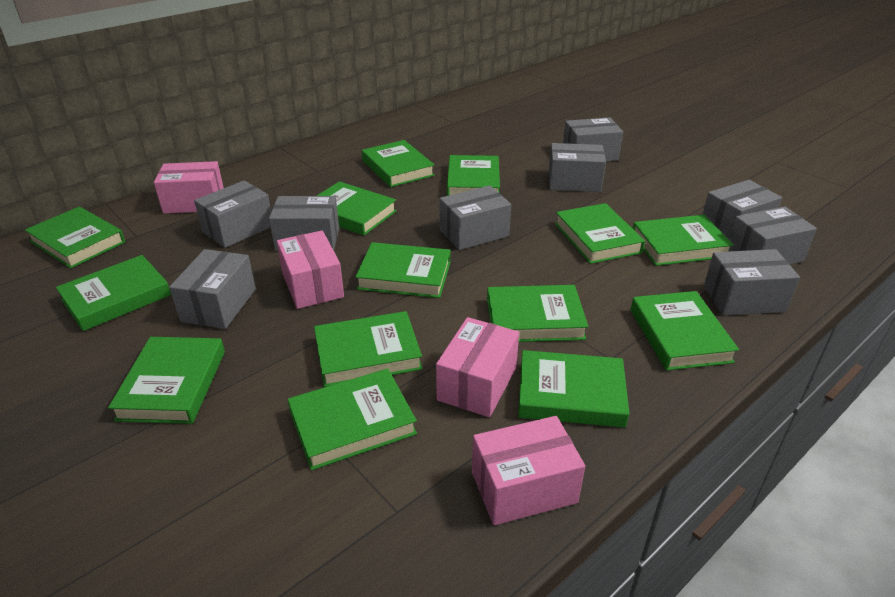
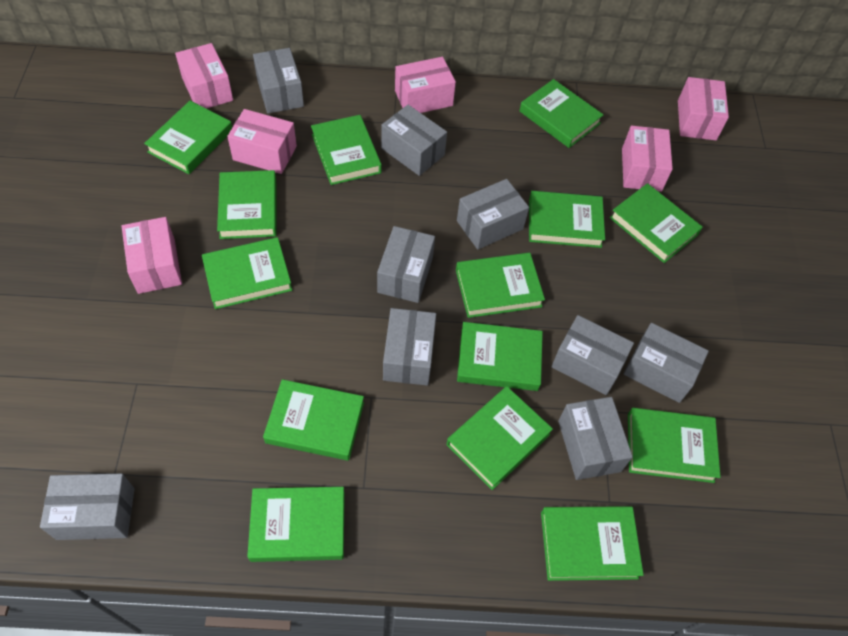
pink box: 4 -> 6

